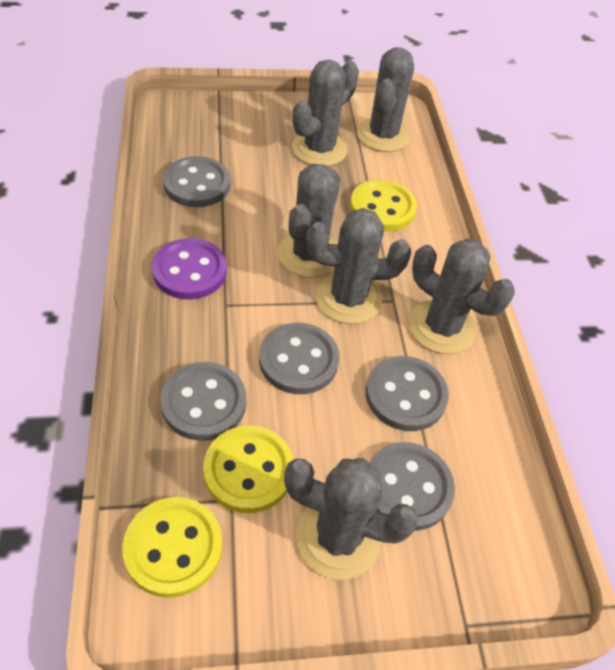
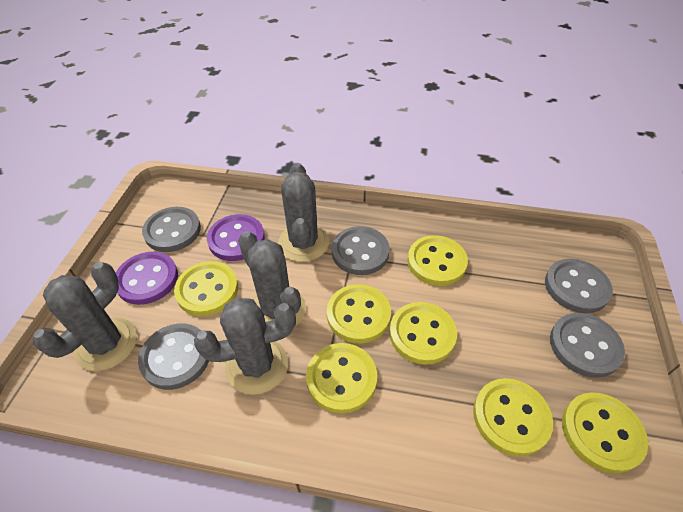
grey cactus: 6 -> 4
purple button: 1 -> 2
yellow button: 3 -> 7

